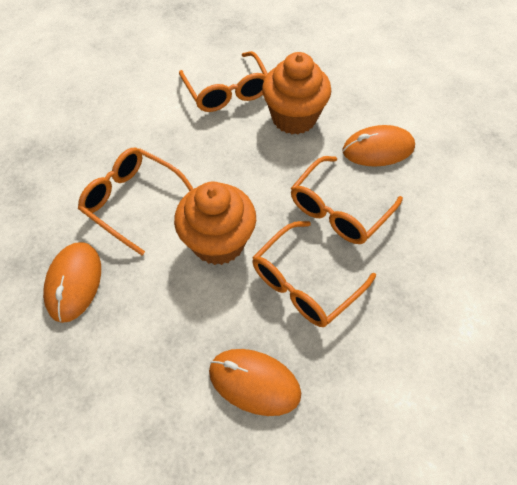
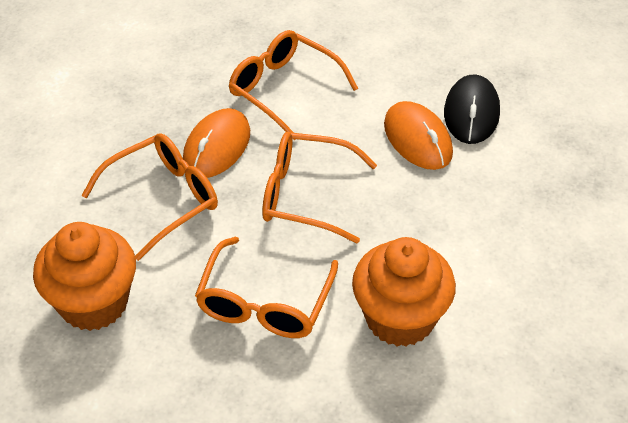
black mouse: 0 -> 1
orange mouse: 3 -> 2

